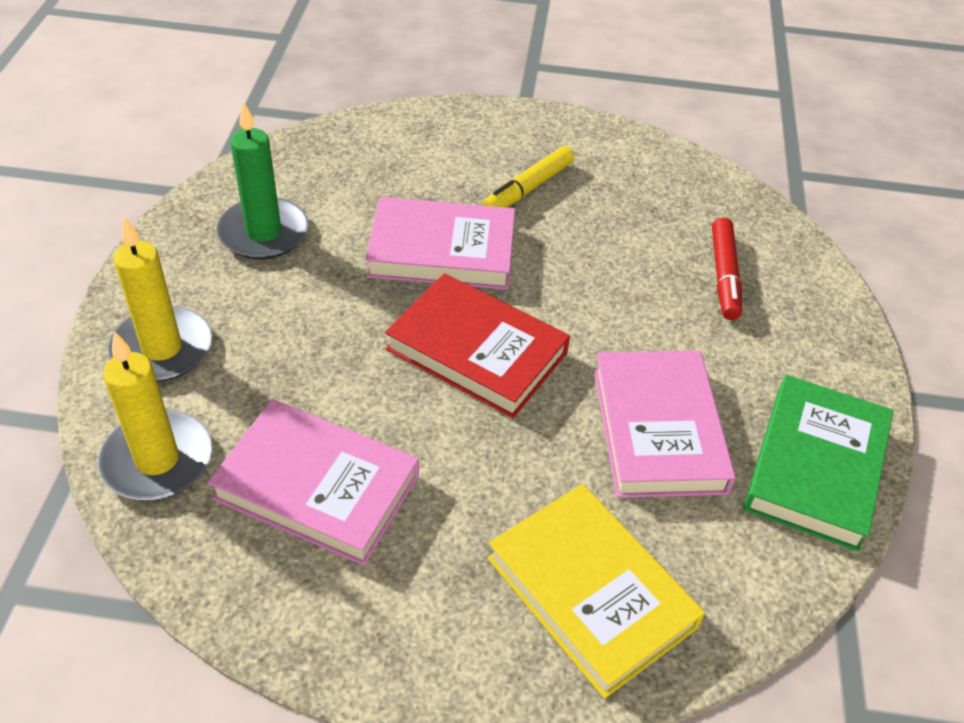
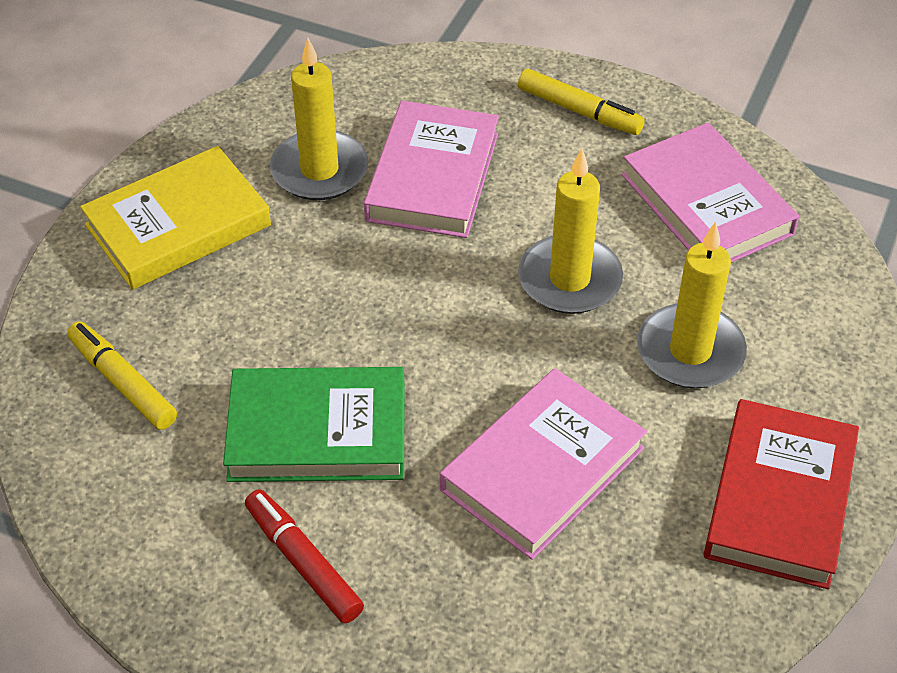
green candle: 1 -> 0
yellow candle: 2 -> 3
yellow marker: 1 -> 2

